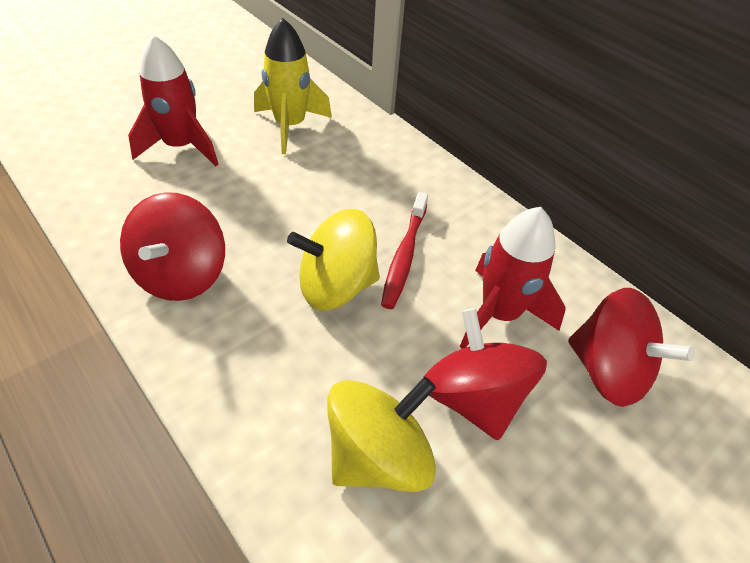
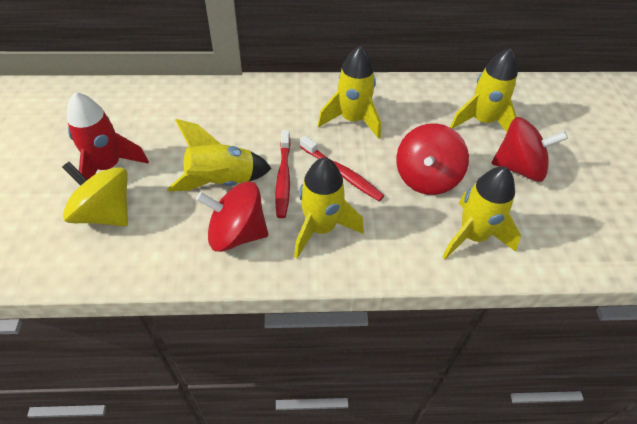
red rocket: 2 -> 1
red toothbrush: 1 -> 2
yellow rocket: 1 -> 5
yellow spinning top: 2 -> 1

